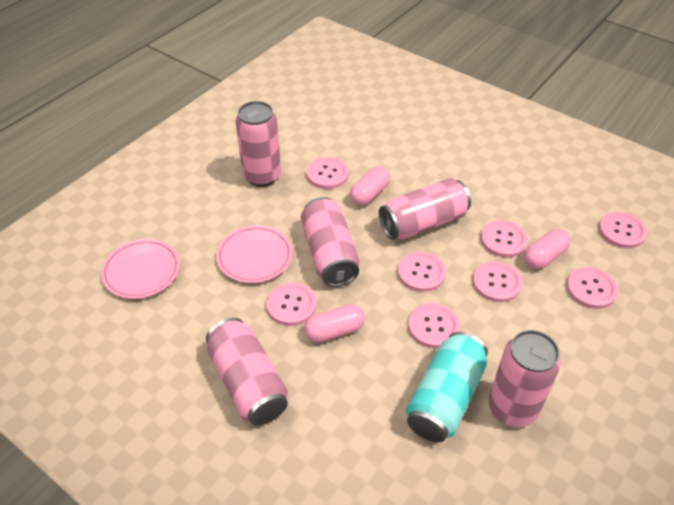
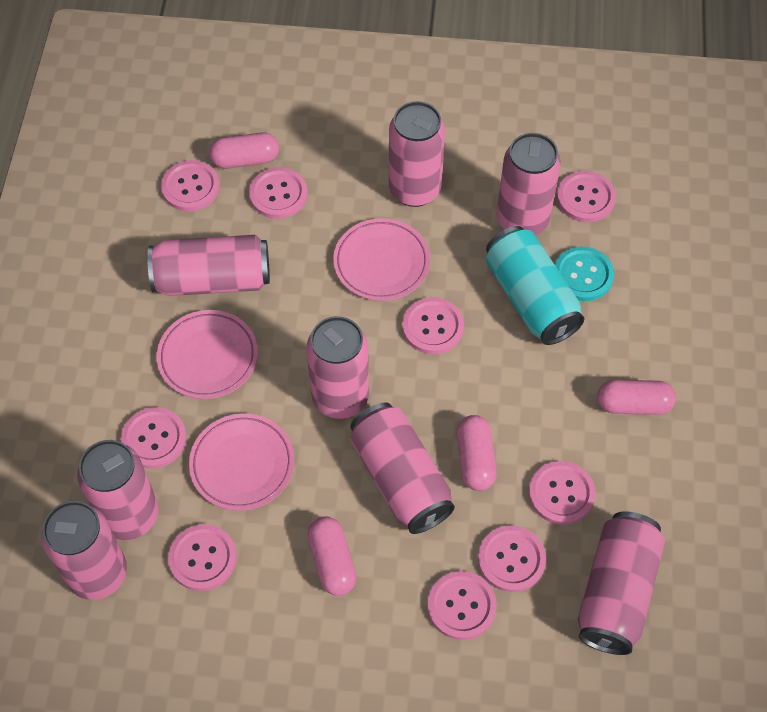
pink button: 8 -> 9
pink can: 5 -> 8
pink capsule: 3 -> 4
pink plate: 2 -> 3
turquoise button: 0 -> 1

